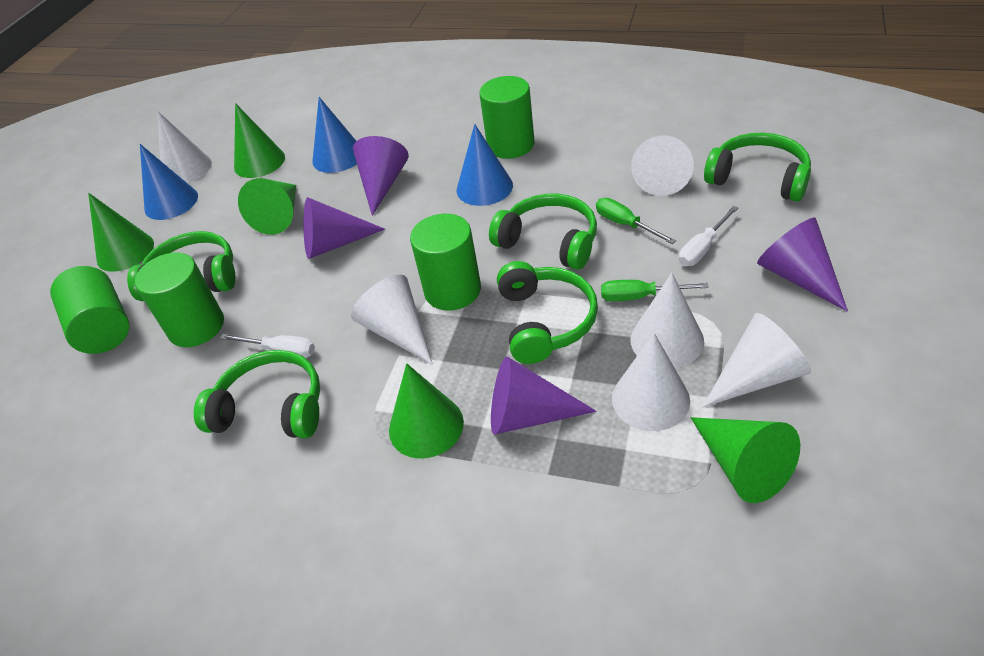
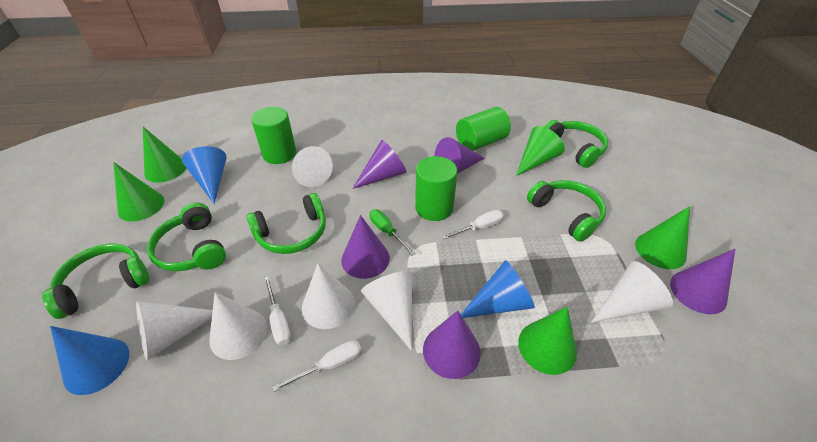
green cylinder: 4 -> 3
green screwdriver: 2 -> 1
purple cone: 4 -> 5
white screwdriver: 2 -> 3

